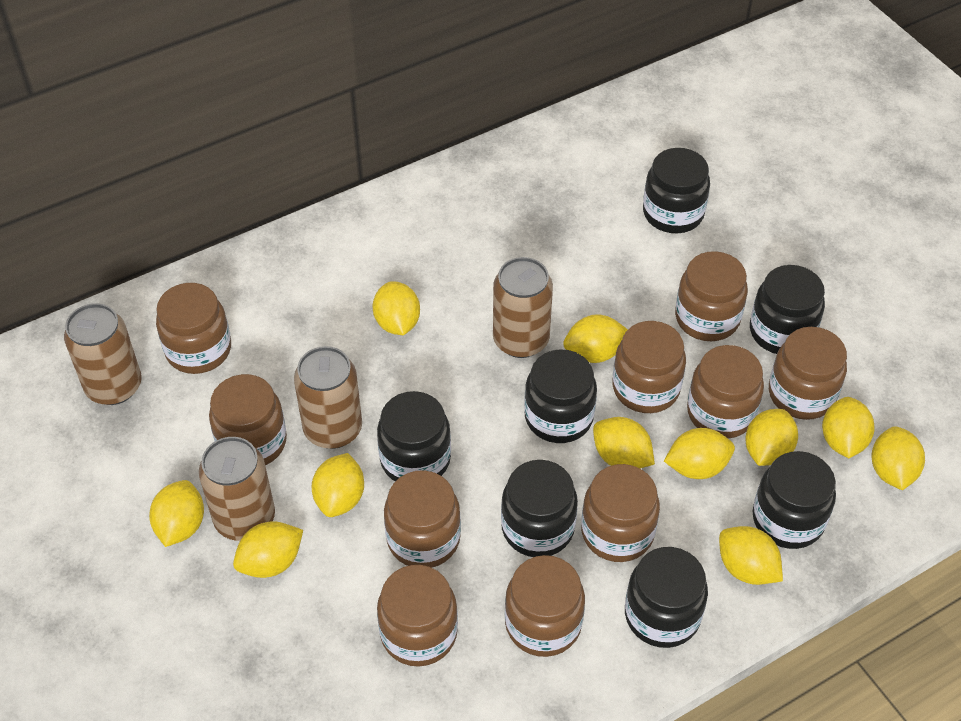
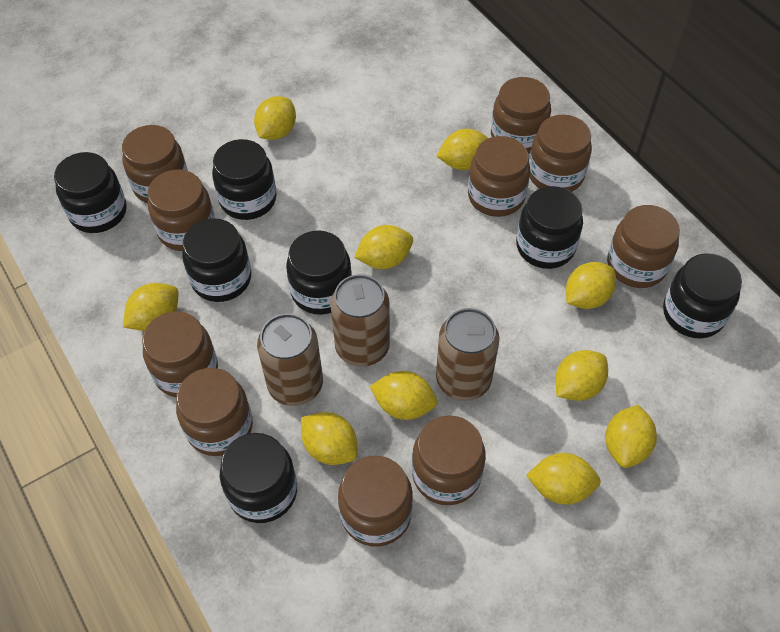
brown can: 4 -> 3
yellow lemon: 11 -> 10

